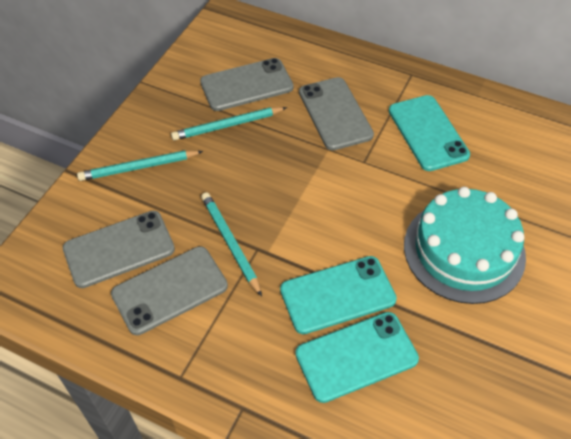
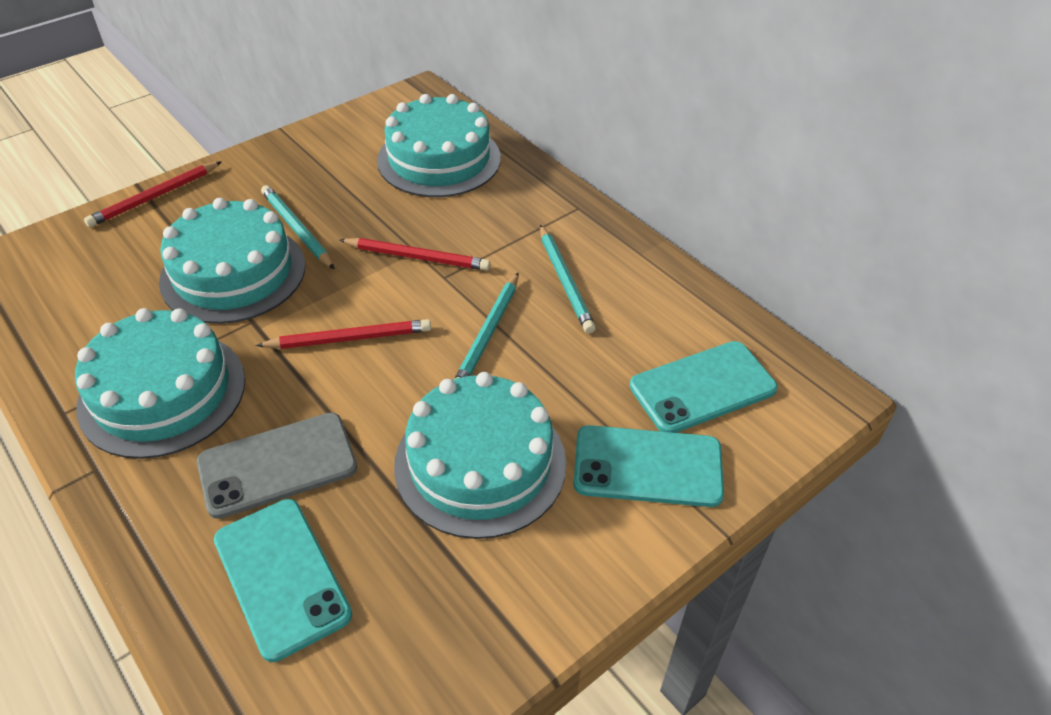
grey phone: 4 -> 1
red pencil: 0 -> 3
turquoise cake: 1 -> 4

